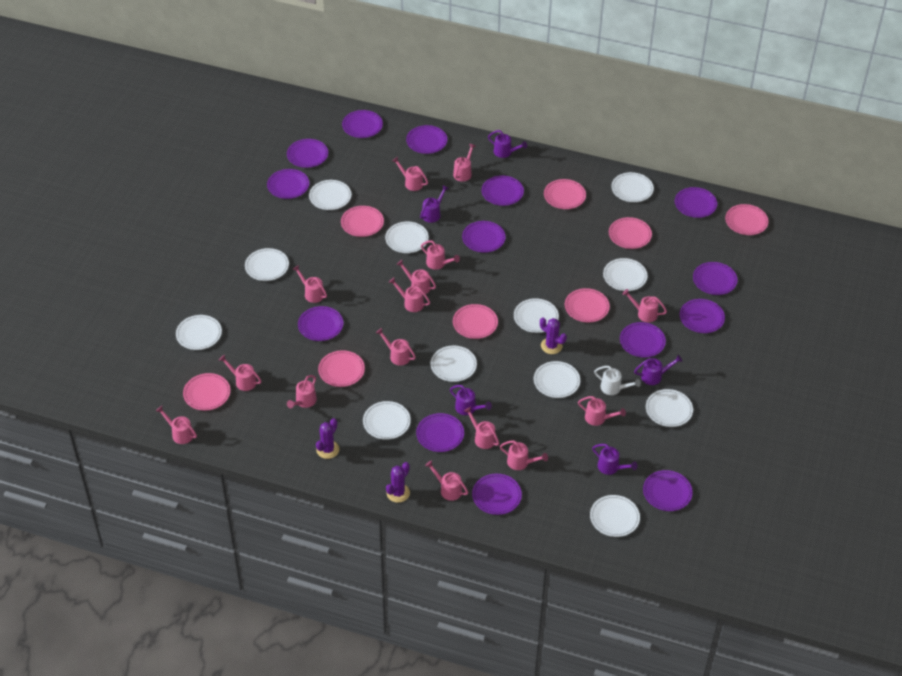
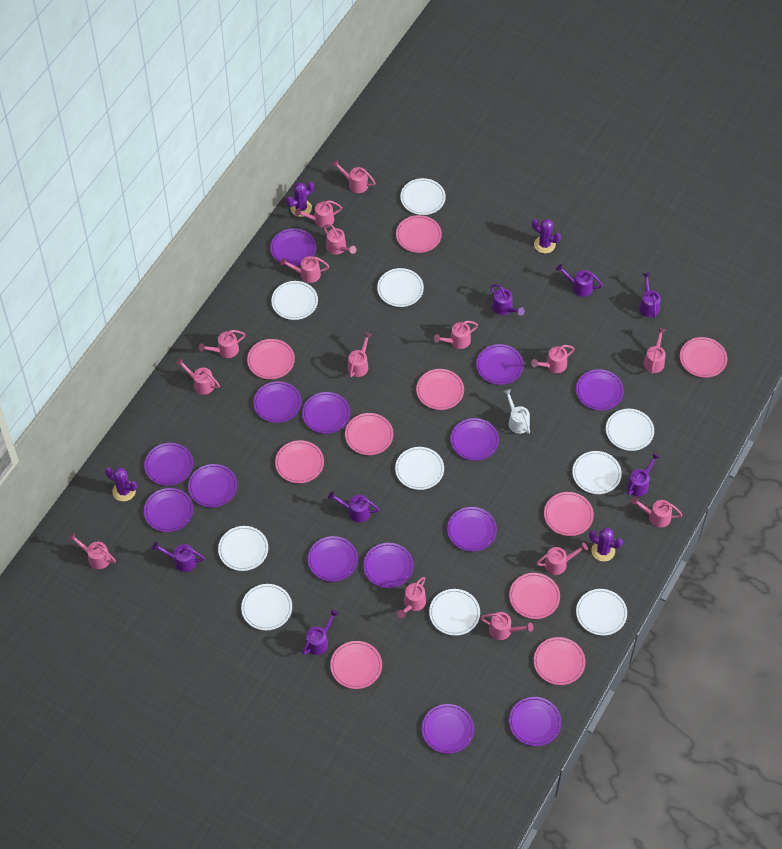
pink plate: 8 -> 10
purple cactus: 3 -> 4
purple watering can: 5 -> 7
white plate: 12 -> 10

